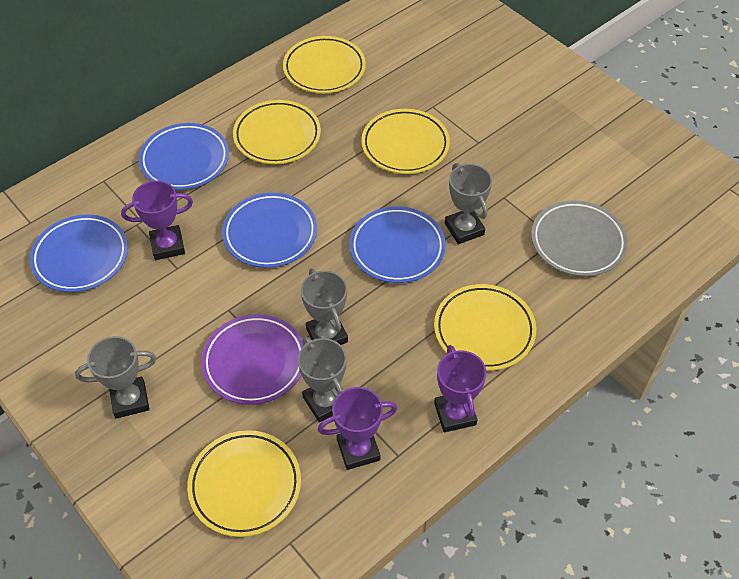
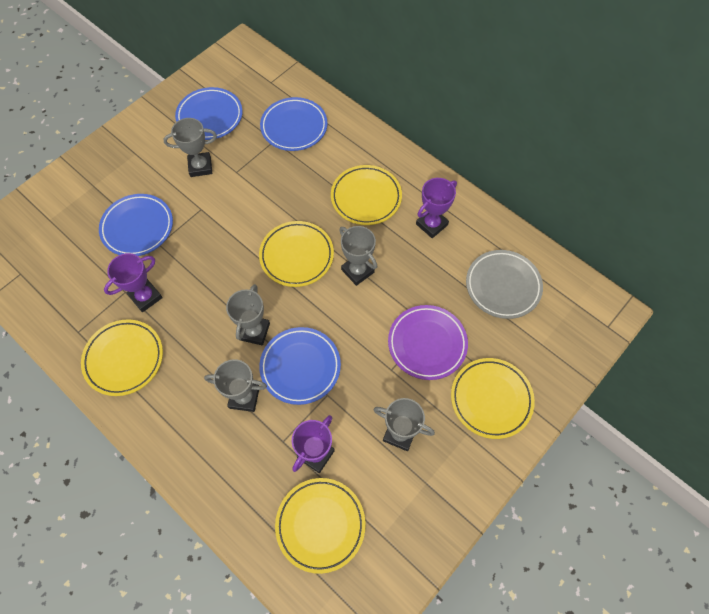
grey trophy: 4 -> 5

